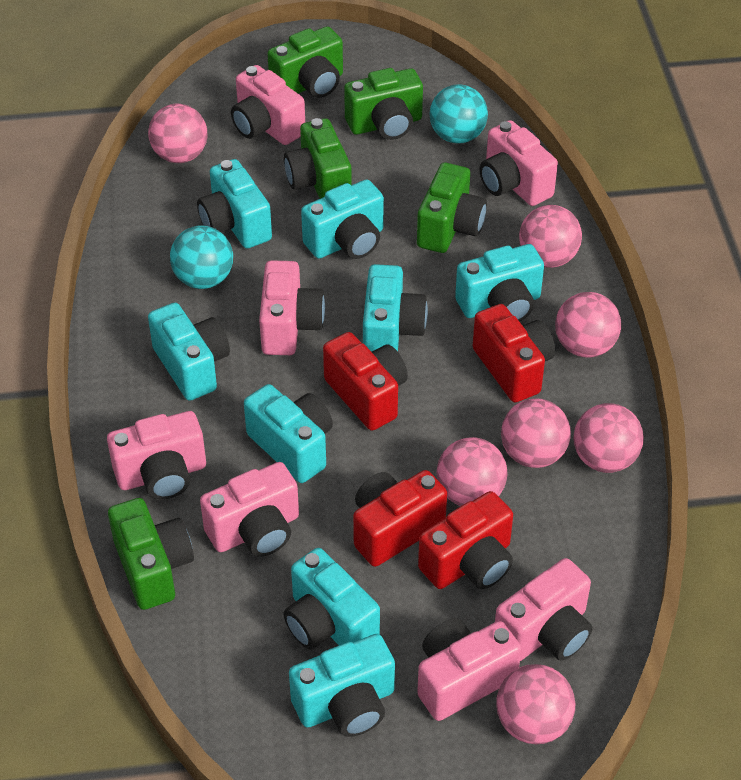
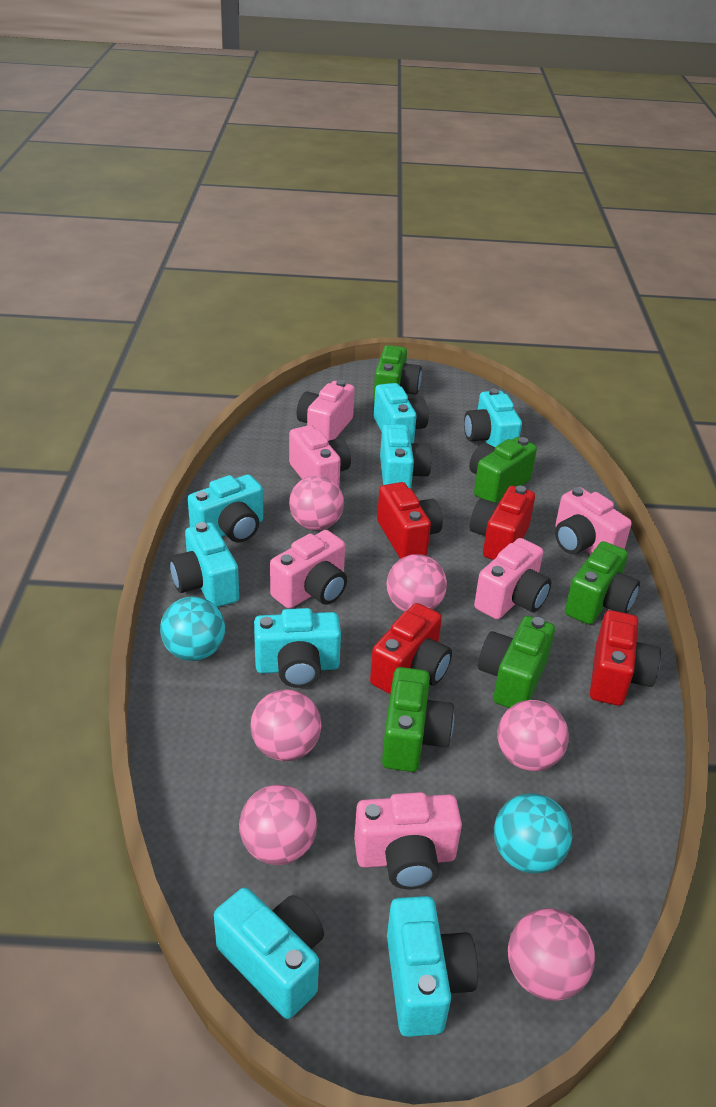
pink ball: 7 -> 6
pink camera: 7 -> 6

